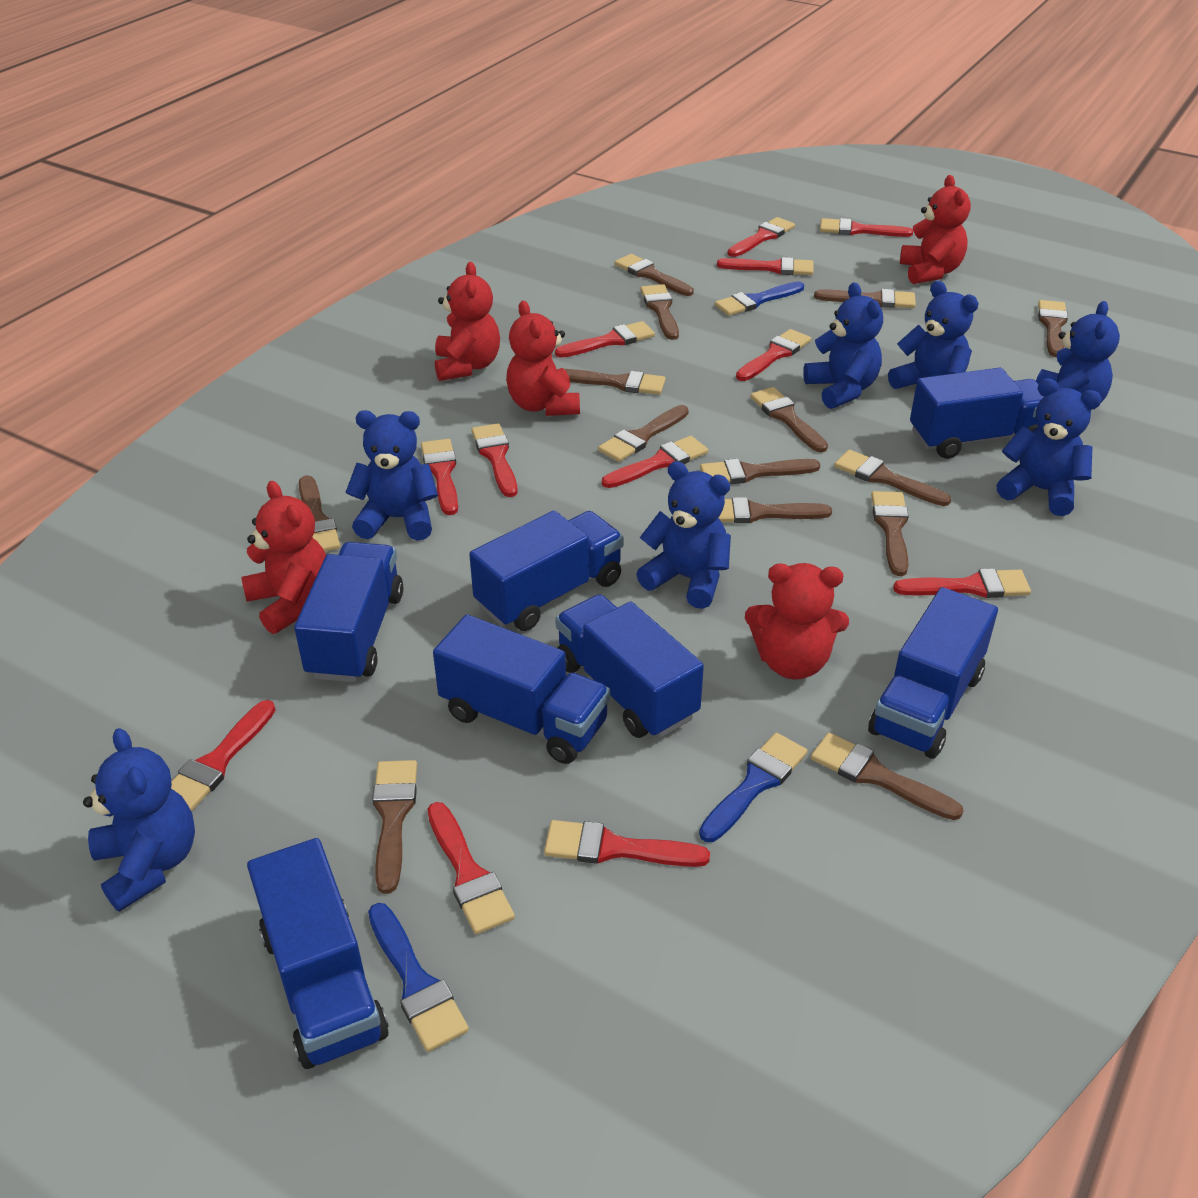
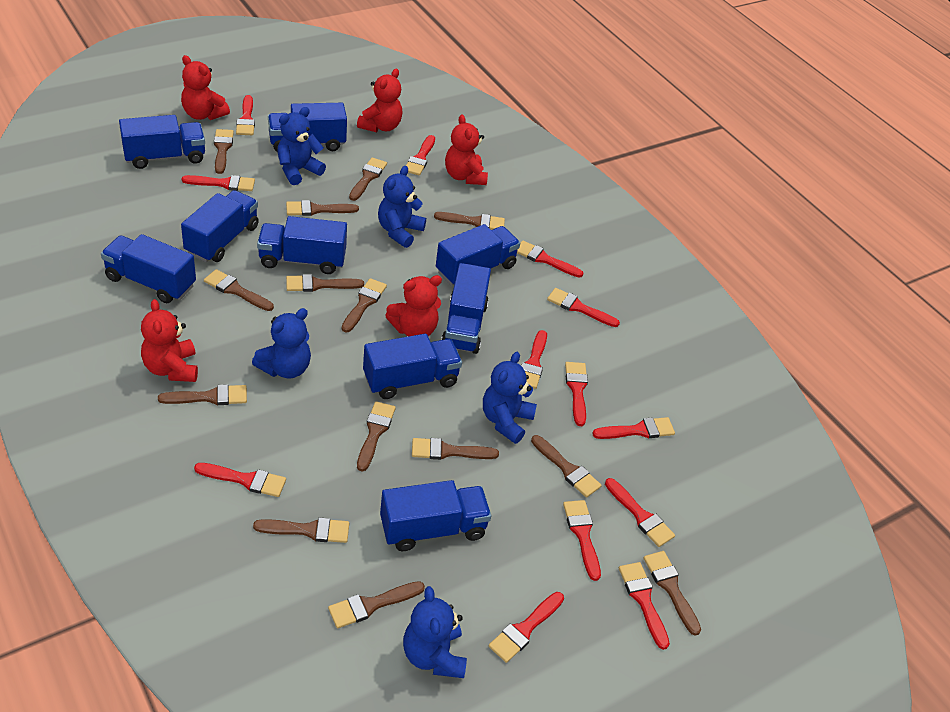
blue brush: 3 -> 0
blue teddy bear: 7 -> 5
blue truck: 7 -> 9
red brush: 12 -> 13

